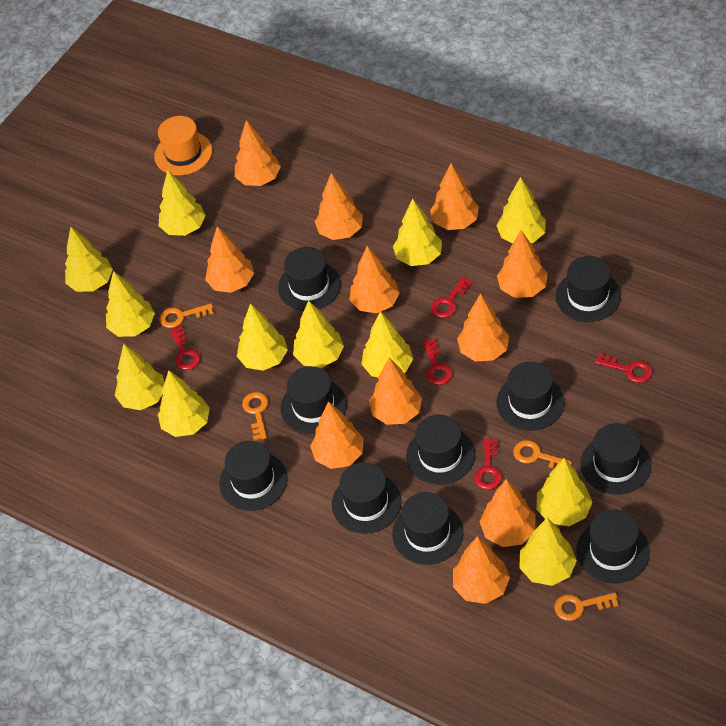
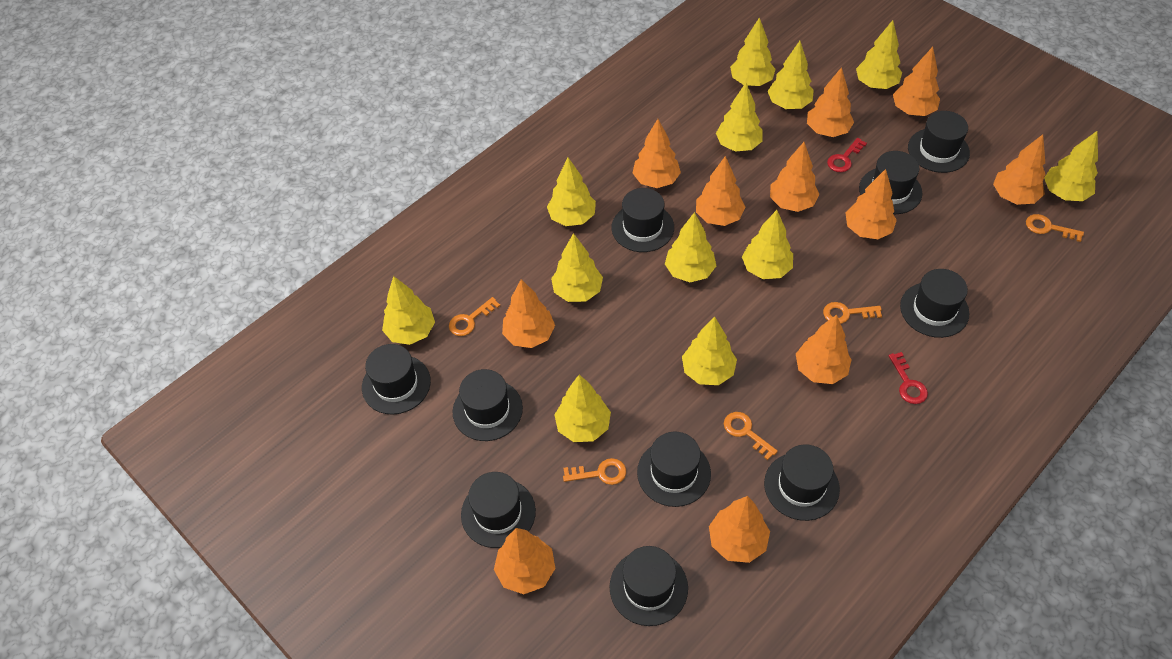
orange hat: 1 -> 0
orange key: 4 -> 5
red key: 5 -> 2

